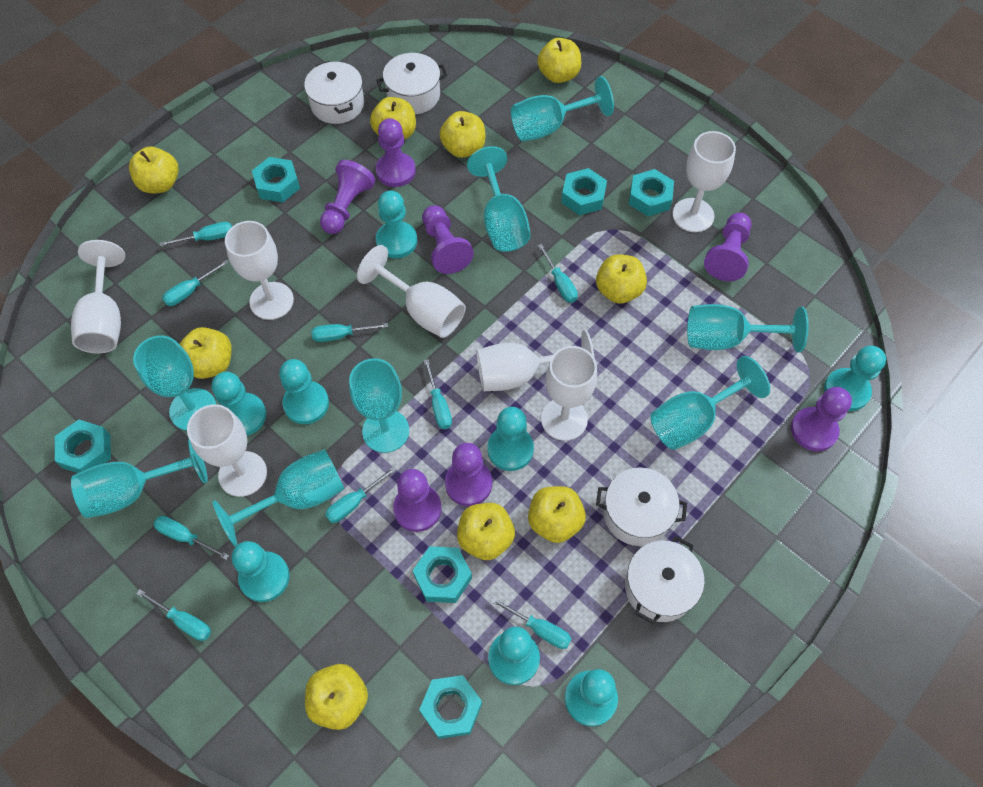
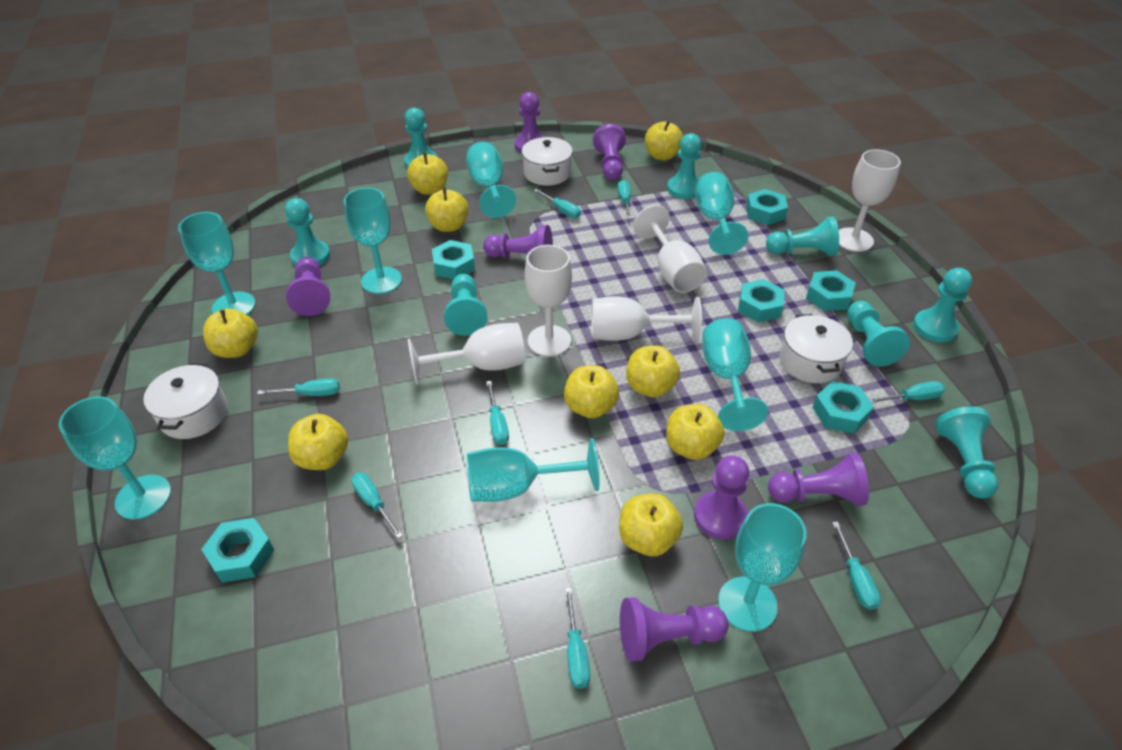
turquoise screwdriver: 9 -> 8
white goblet: 7 -> 5
white pot: 4 -> 3

